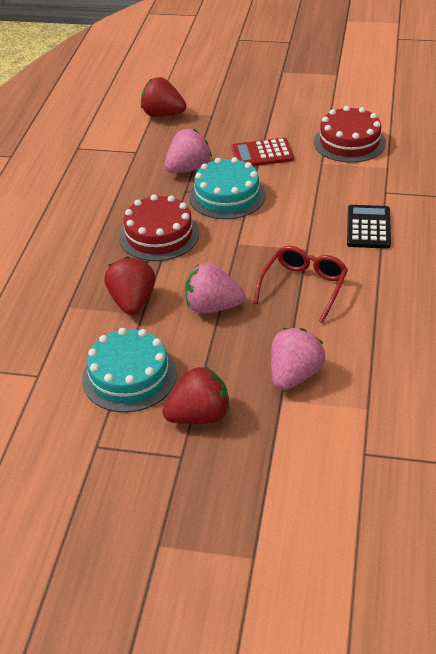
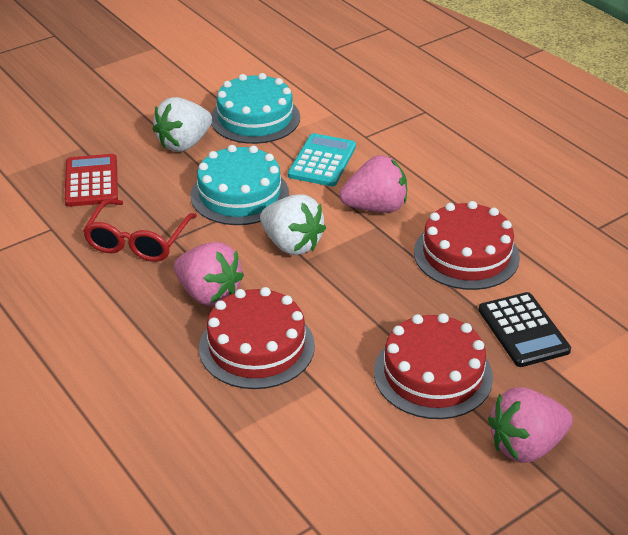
red cake: 2 -> 3
red strawberry: 3 -> 0
turquoise calculator: 0 -> 1
white strawberry: 0 -> 2

